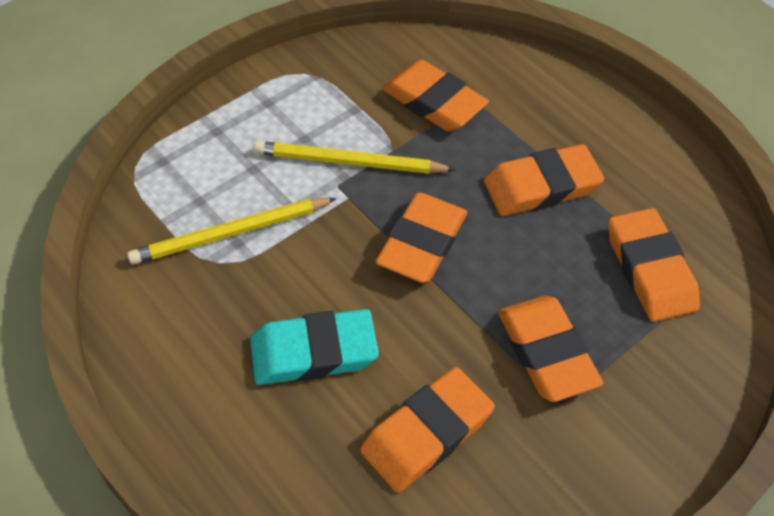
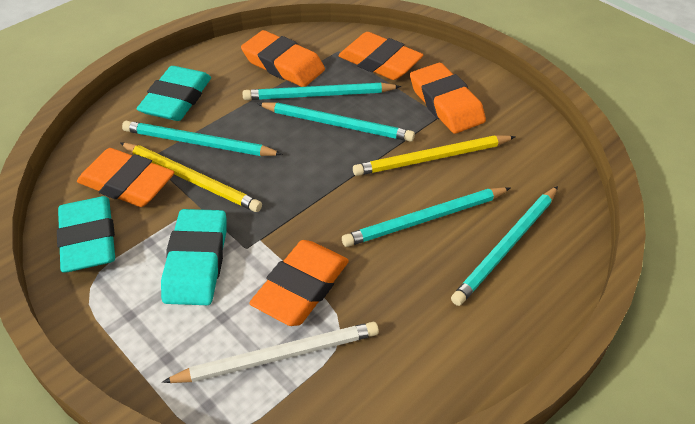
orange eraser: 6 -> 5
turquoise eraser: 1 -> 3
turquoise pencil: 0 -> 5
white pencil: 0 -> 1

